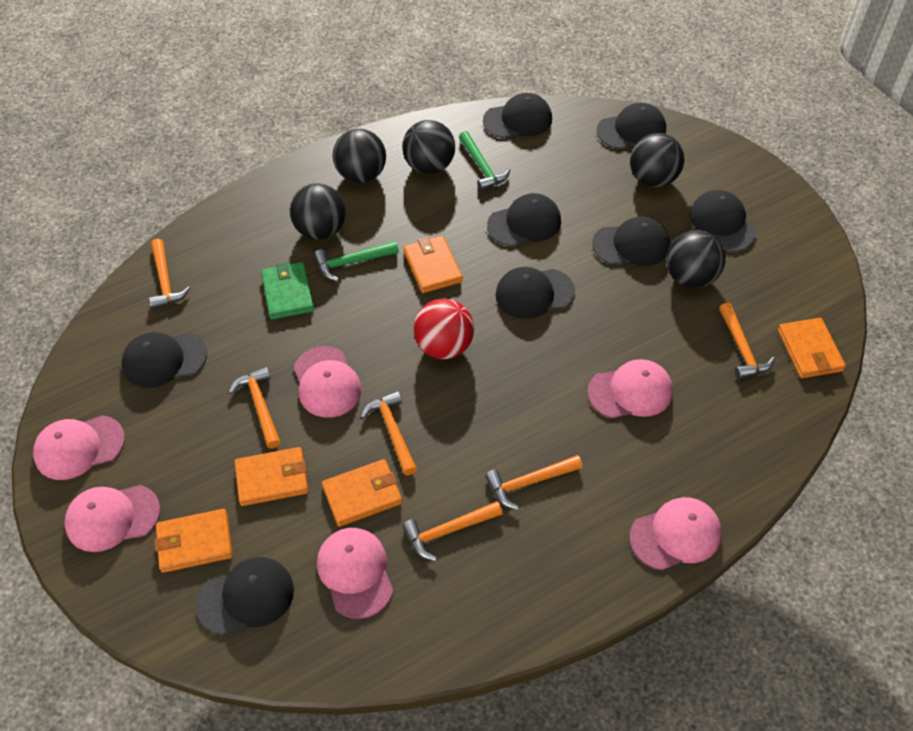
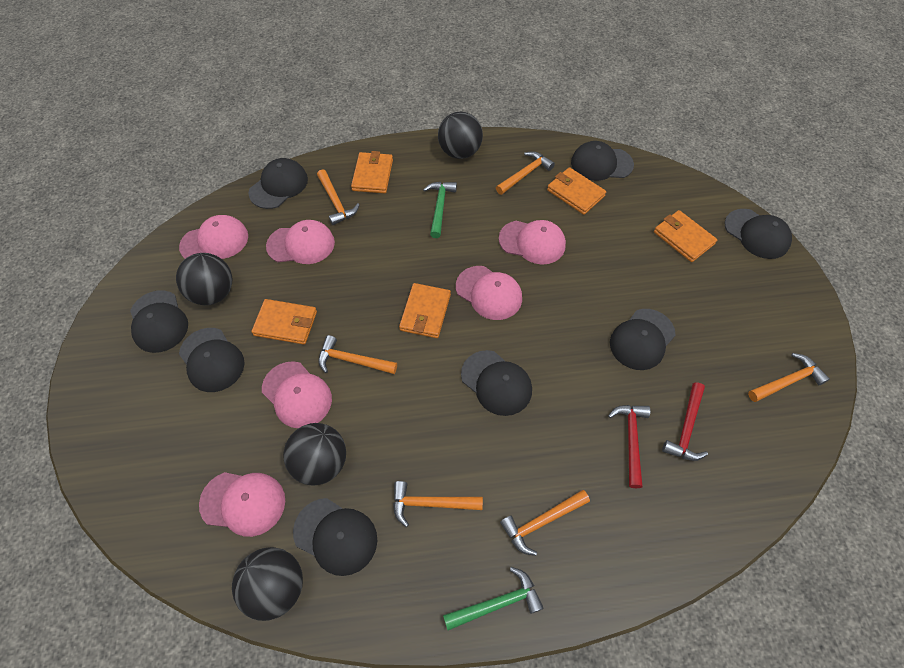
black ball: 5 -> 4
green wallet: 1 -> 0
red ball: 1 -> 0
red hammer: 0 -> 2

